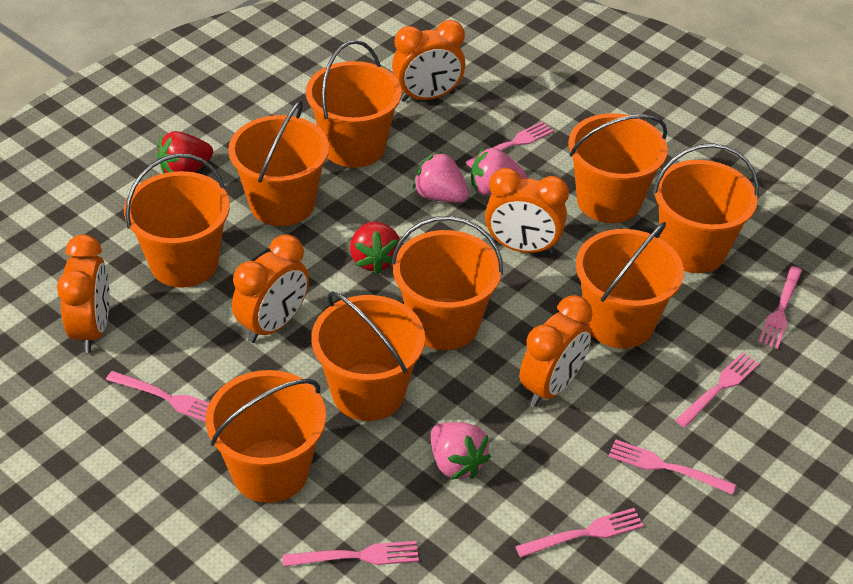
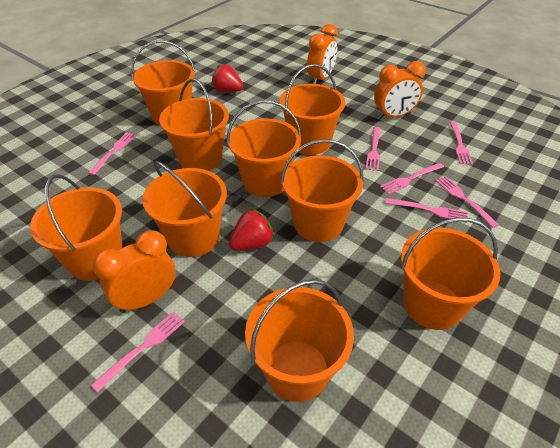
orange clock: 5 -> 3
pink strawberry: 3 -> 0

